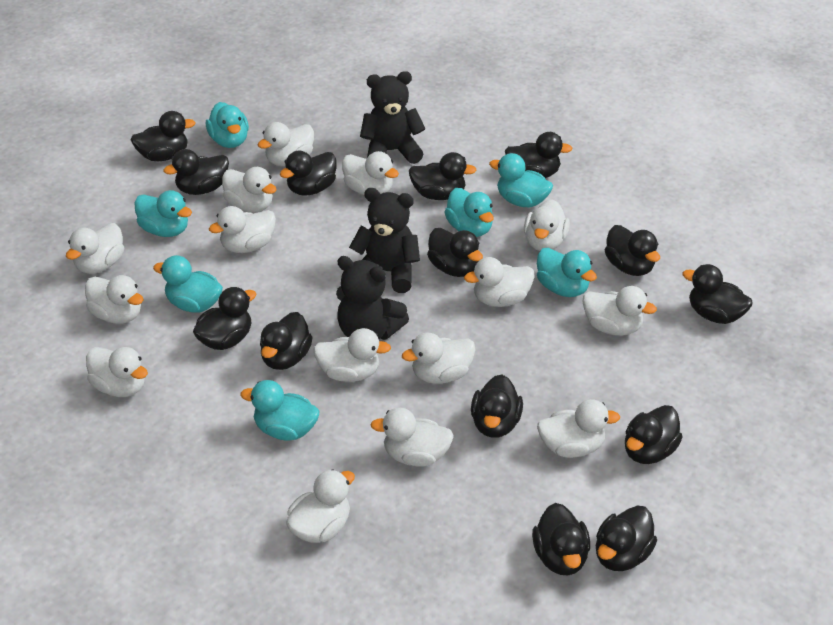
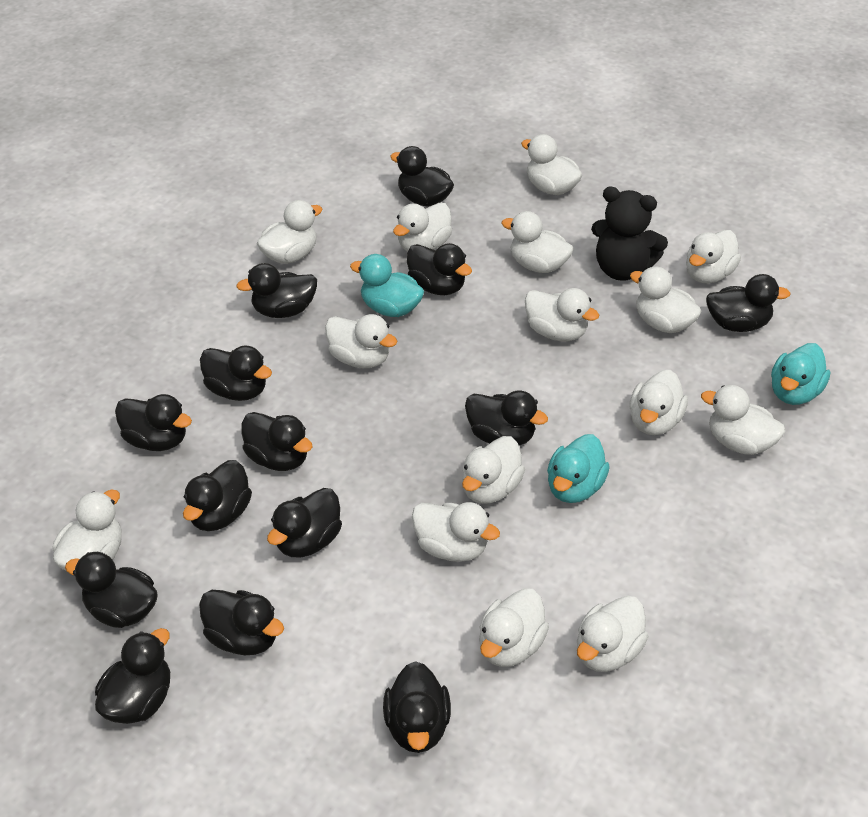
black teddy bear: 3 -> 1
turquoise duck: 7 -> 3

